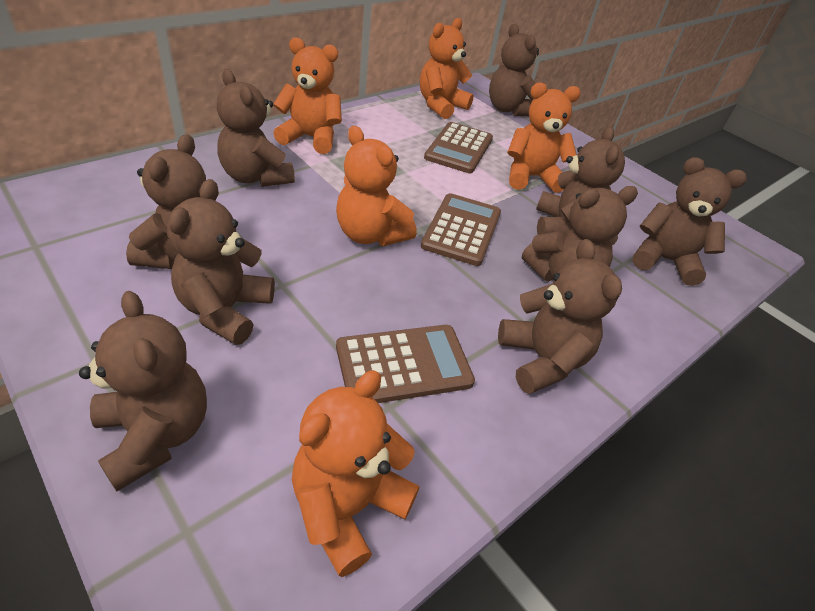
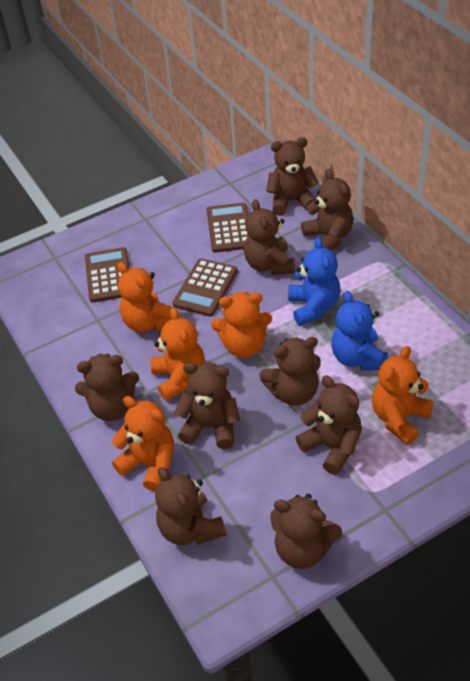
blue teddy bear: 0 -> 2

